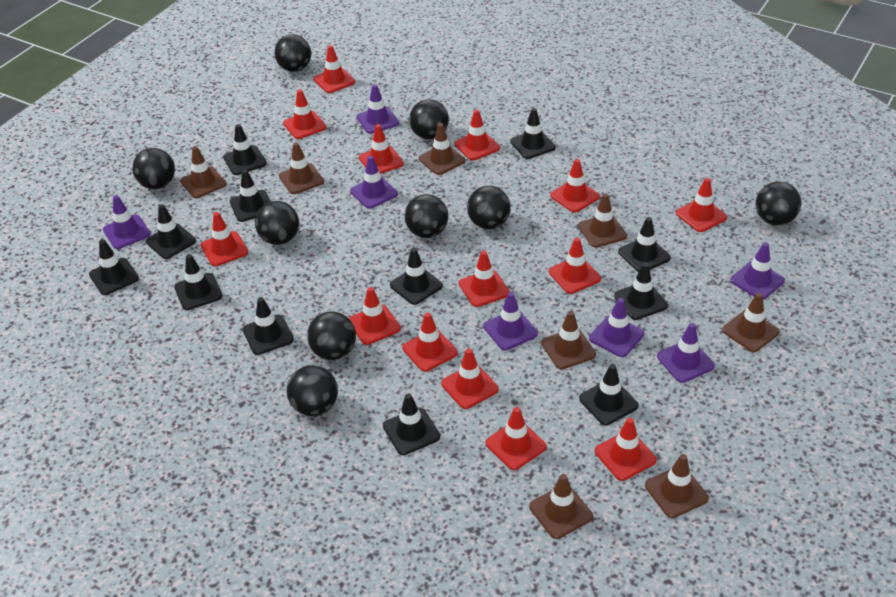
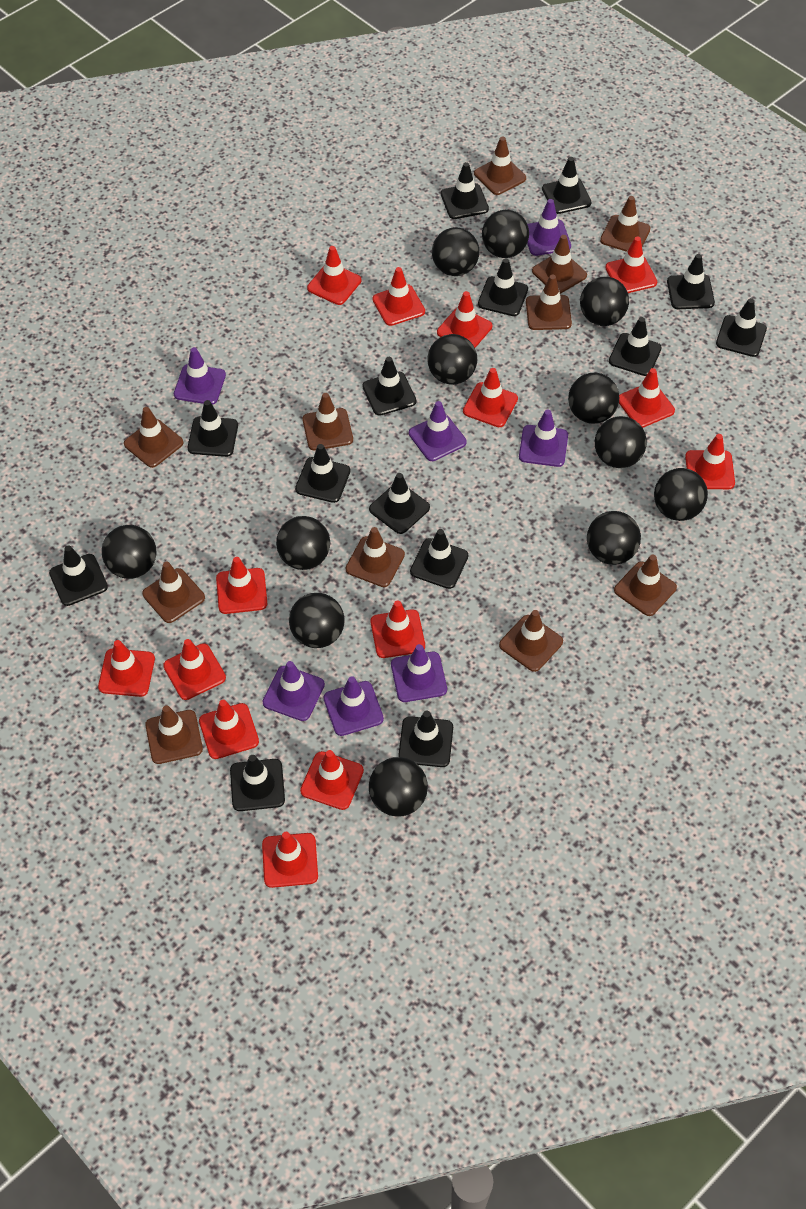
black ball: 9 -> 12
black traffic cone: 12 -> 14
brown traffic cone: 8 -> 11

